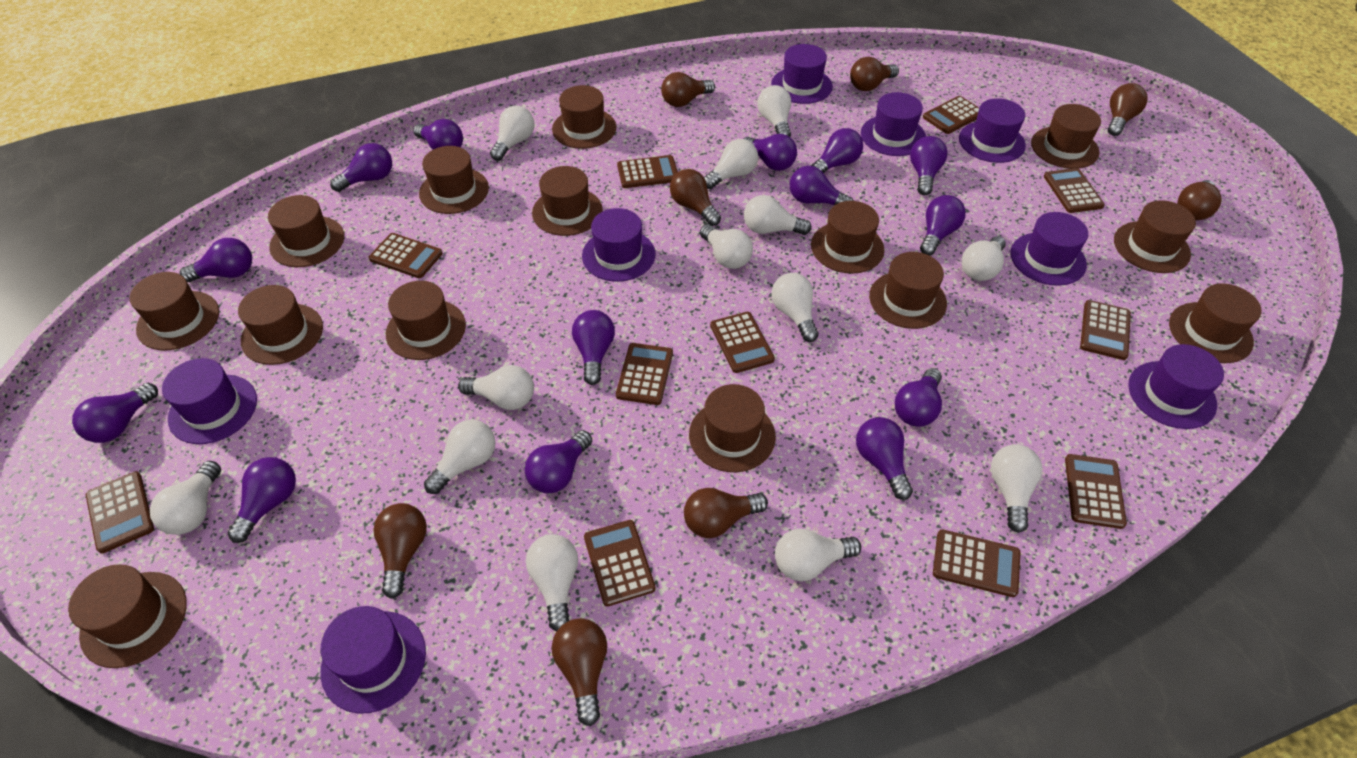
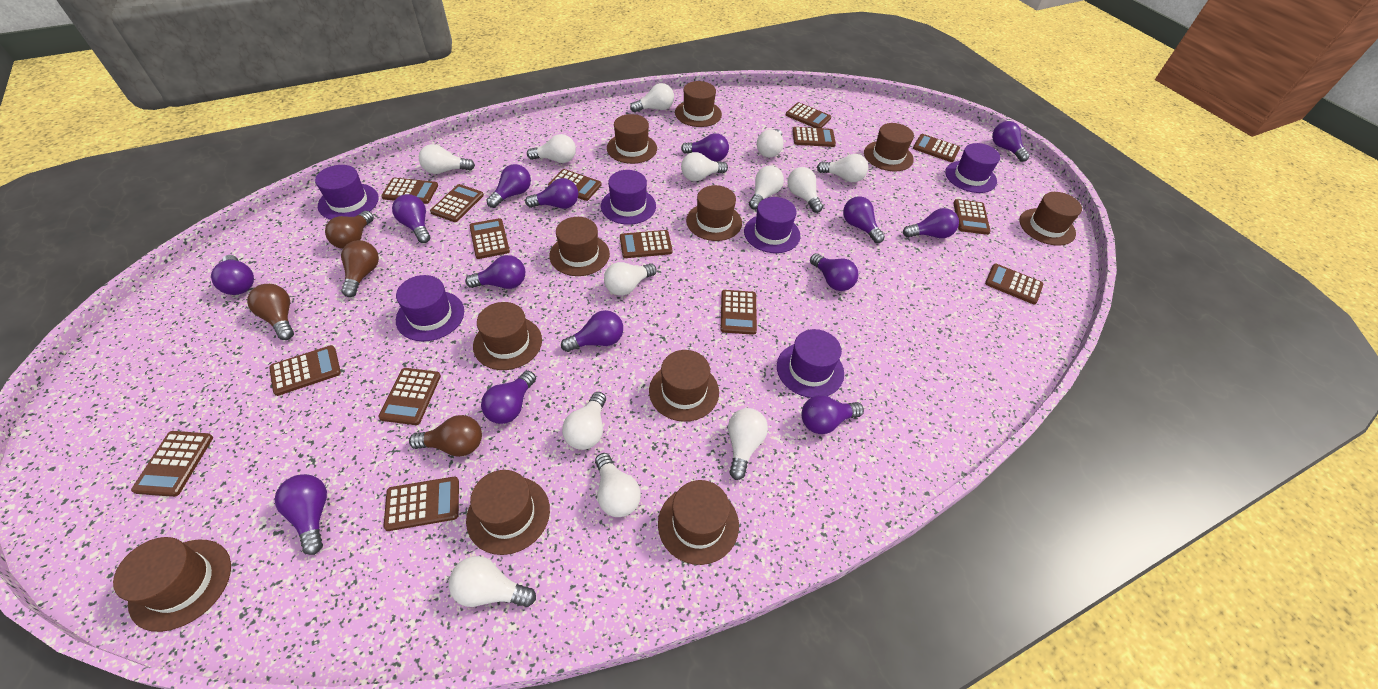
brown calculator: 11 -> 15
brown hat: 14 -> 11
brown light bulb: 8 -> 4
purple hat: 8 -> 6

